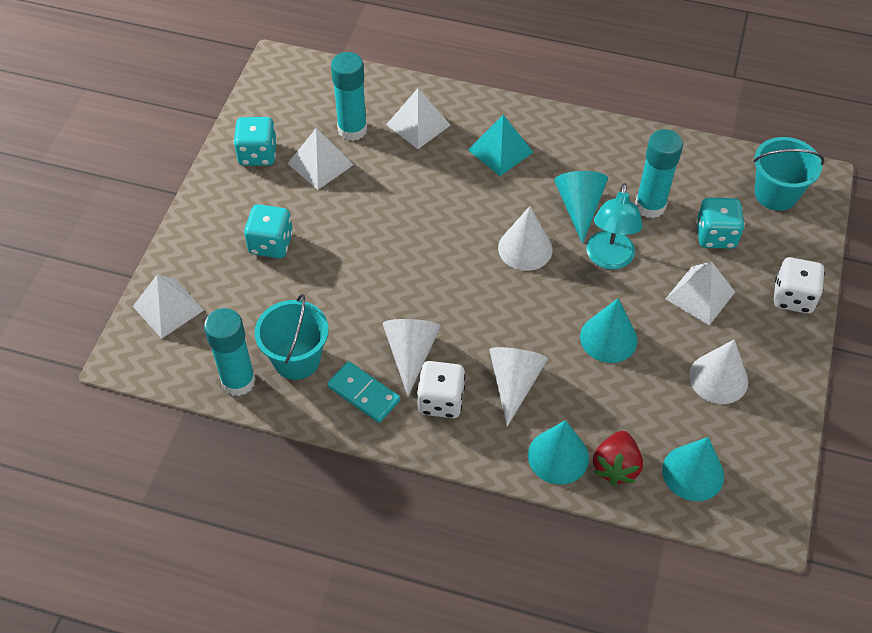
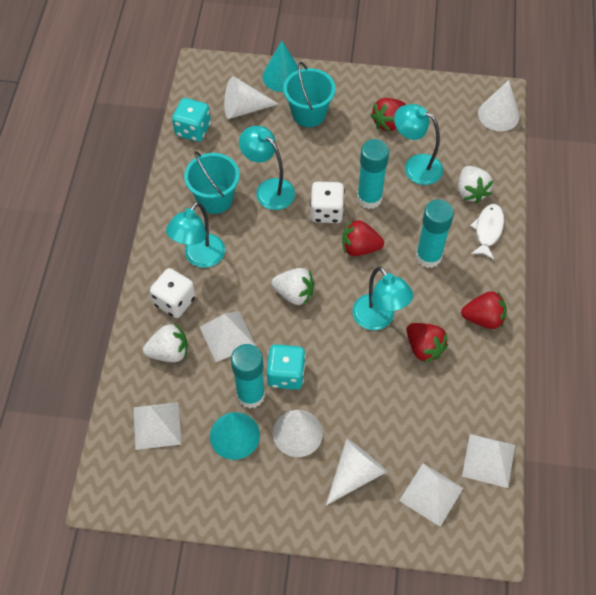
red strawberry: 1 -> 4
turquoise cone: 4 -> 2
turquoise dice: 3 -> 2
turquoise domino: 1 -> 0
turquoise lamp: 1 -> 4
turquoise pyramid: 1 -> 0
white fish: 0 -> 1
white strawberry: 0 -> 3

